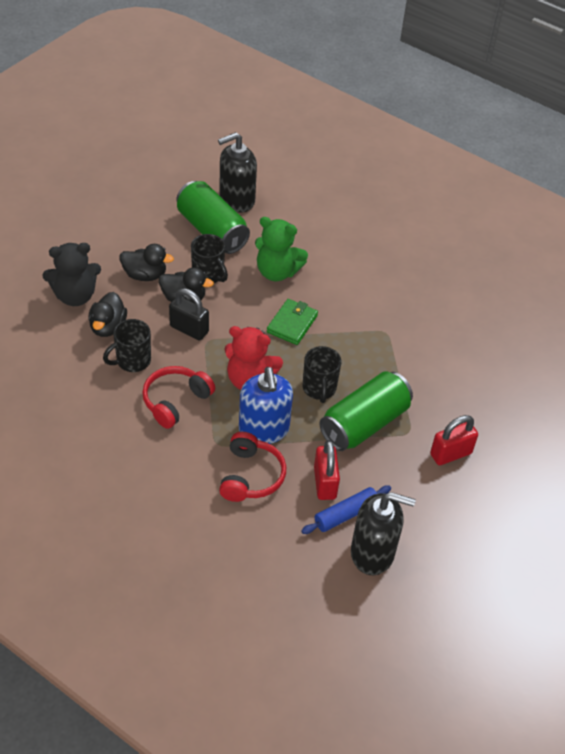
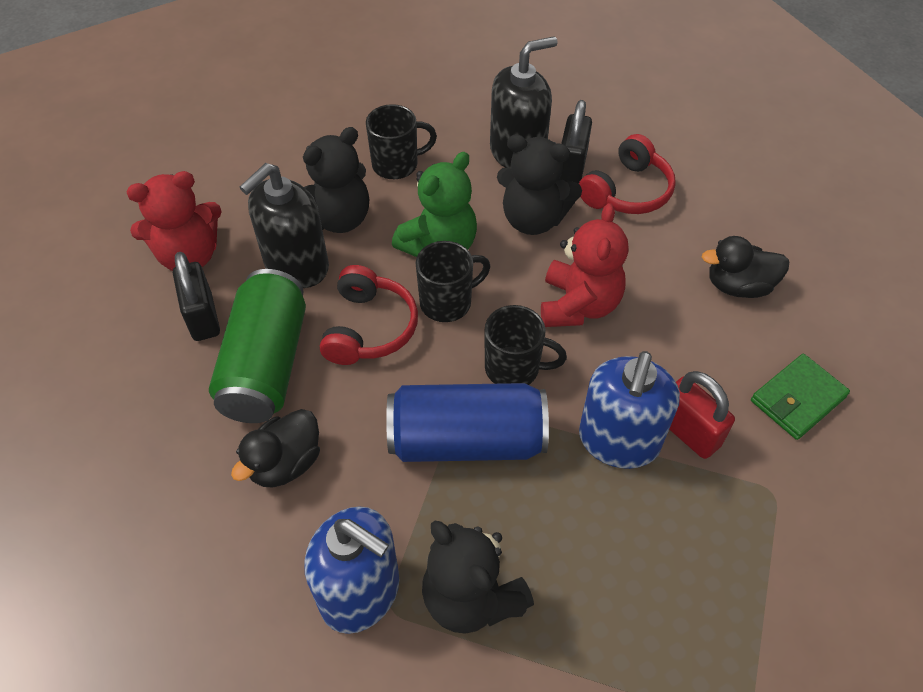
black duck: 3 -> 2
black padlock: 1 -> 2
black teddy bear: 1 -> 3
blue can: 0 -> 1
blue rolling pin: 1 -> 0
blue soap dispenser: 1 -> 2
green can: 2 -> 1
red padlock: 2 -> 1
red teddy bear: 1 -> 2

